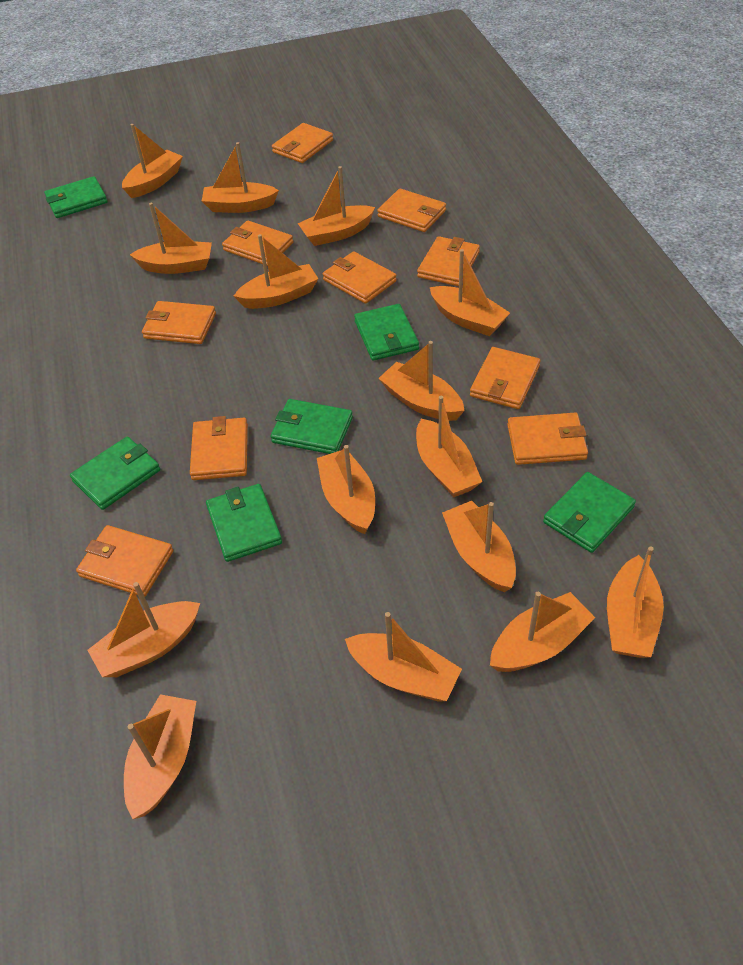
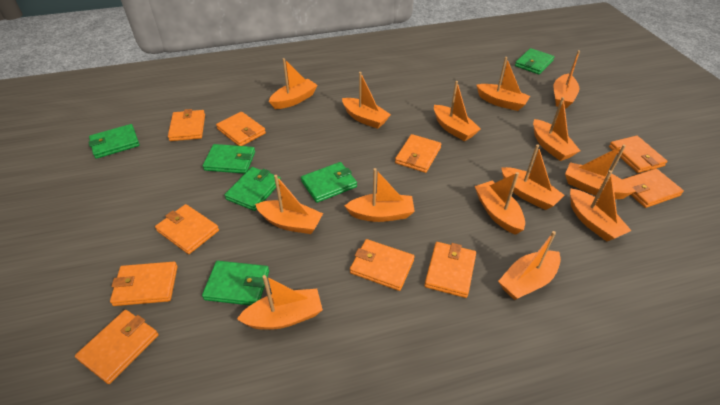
orange boat: 15 -> 14

